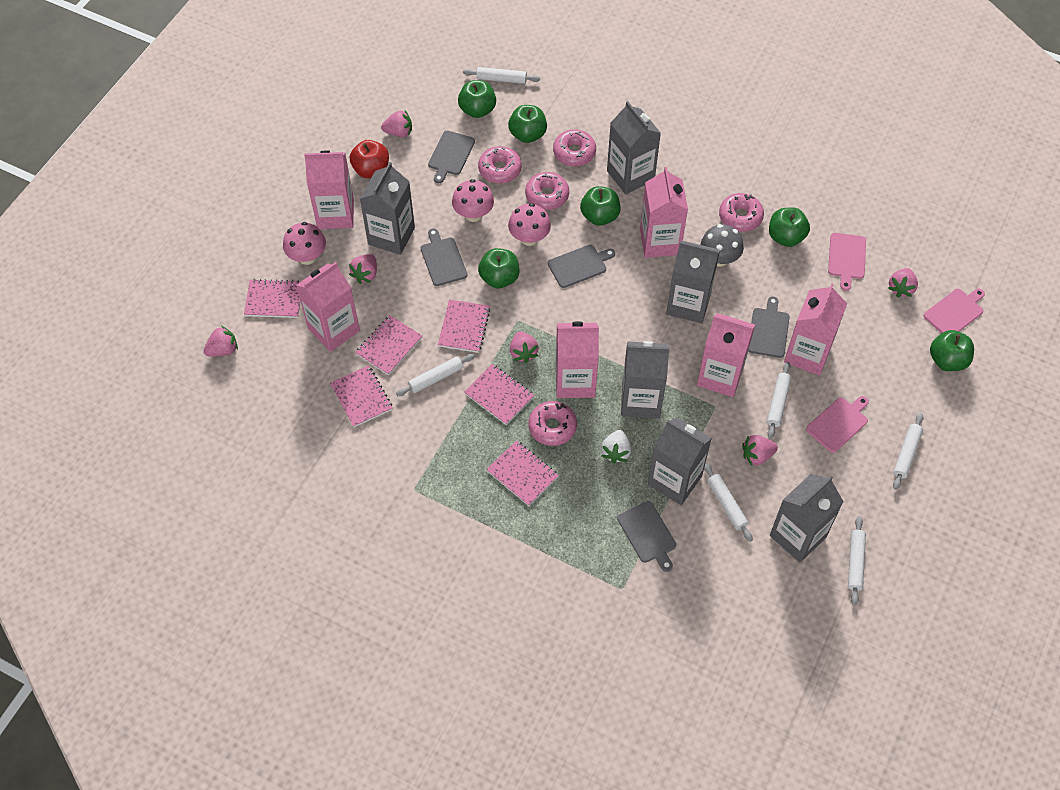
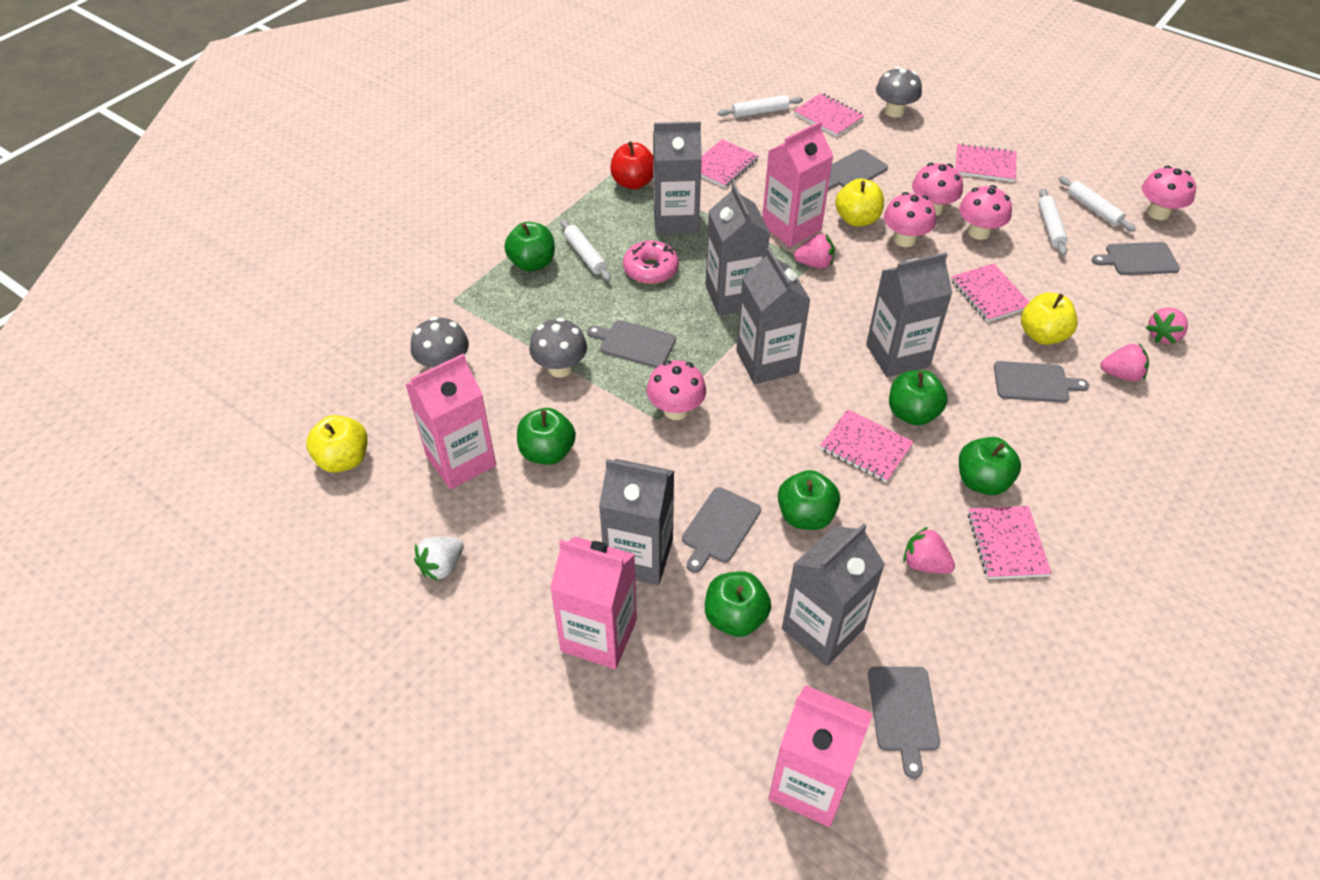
grey cutting board: 5 -> 6
grey mushroom: 1 -> 3
pink carton: 6 -> 4
pink cutting board: 3 -> 0
pink donut: 5 -> 1
pink mushroom: 3 -> 5
pink strawberry: 6 -> 4
white rolling pin: 6 -> 4
yellow apple: 0 -> 3

